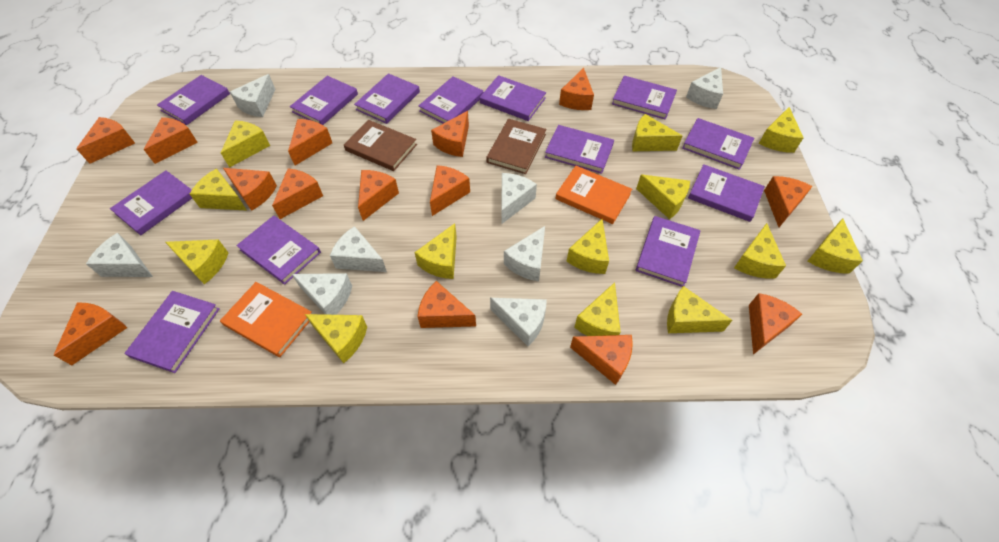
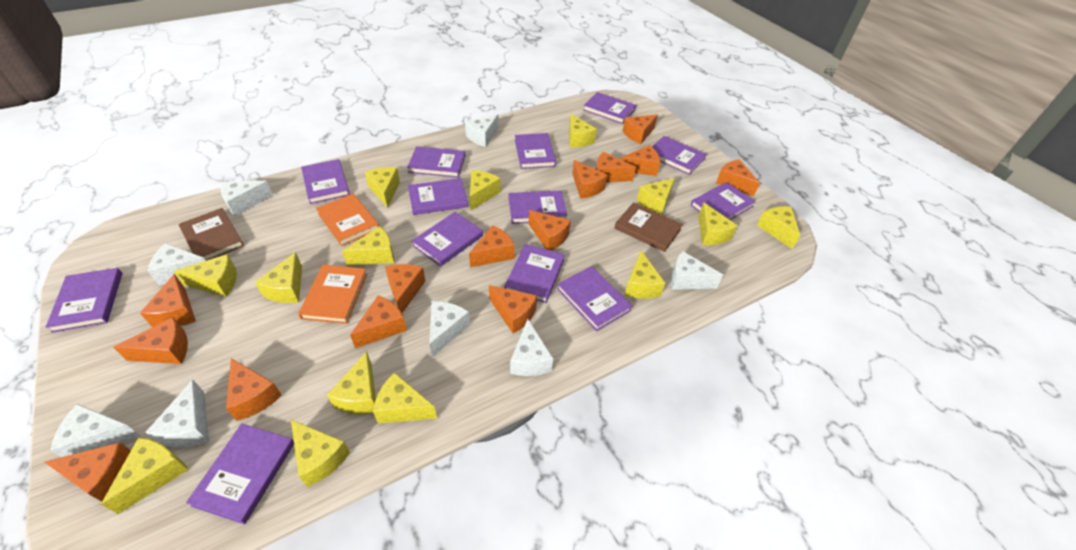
yellow cheese: 13 -> 14

